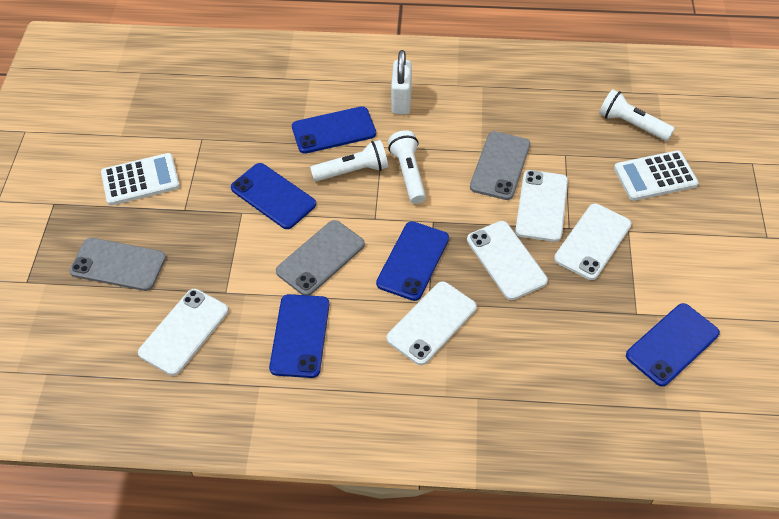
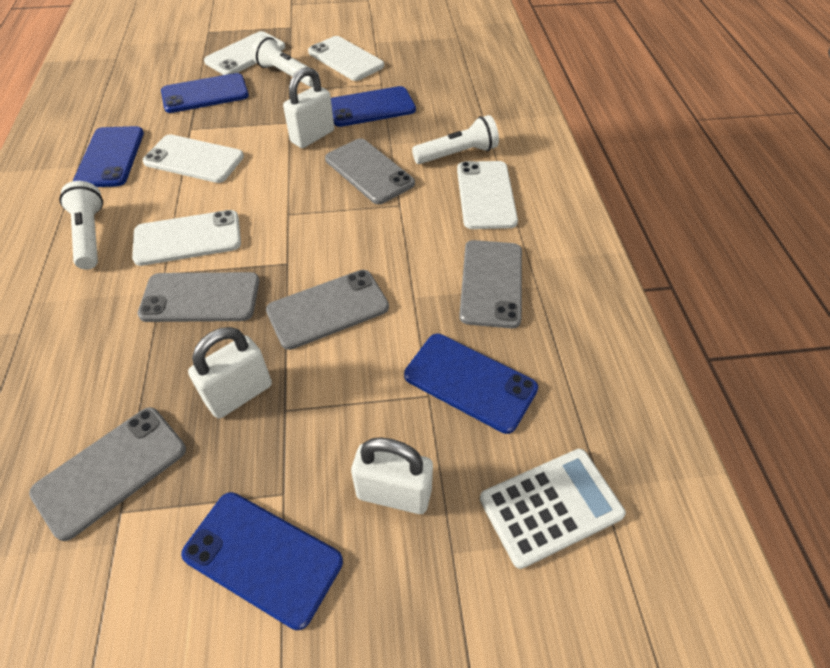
grey phone: 3 -> 5
white calculator: 2 -> 1
white padlock: 1 -> 3

